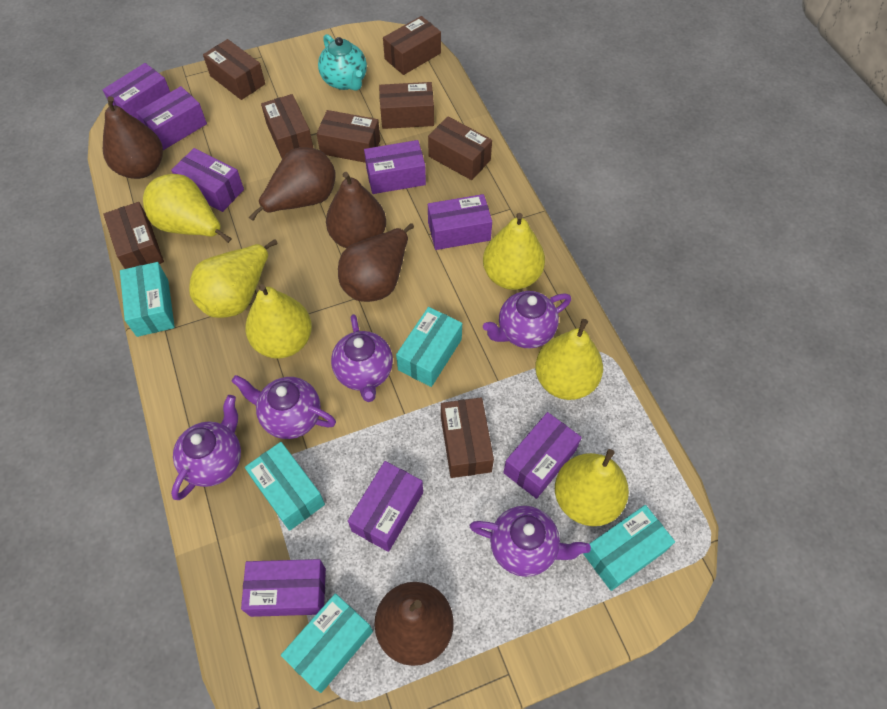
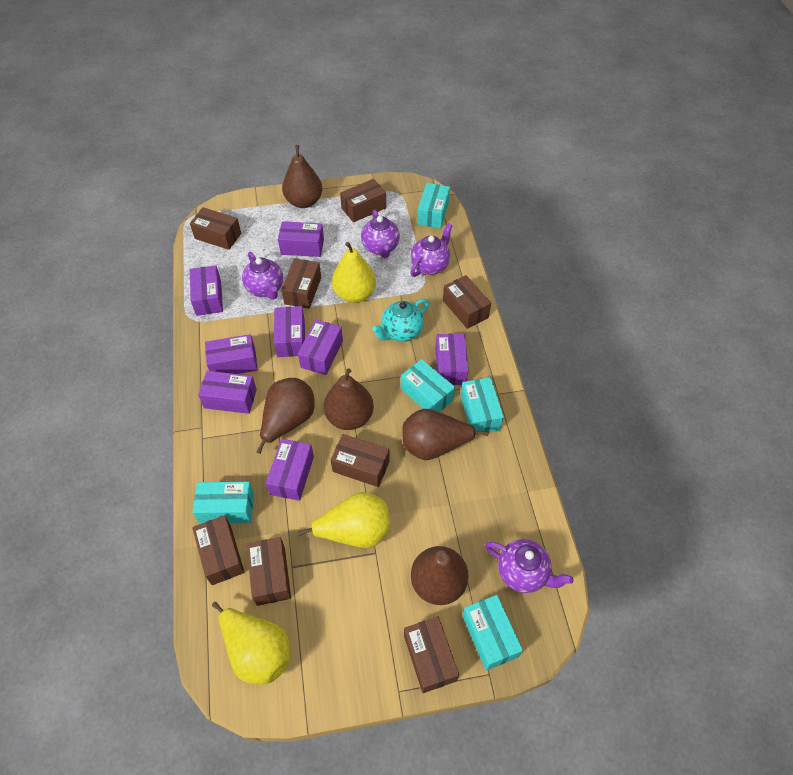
purple teapot: 5 -> 4
yellow pear: 6 -> 3

